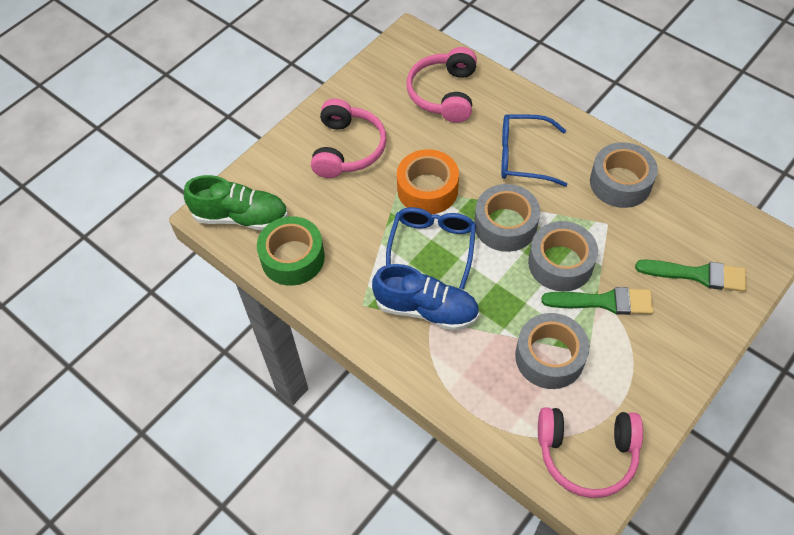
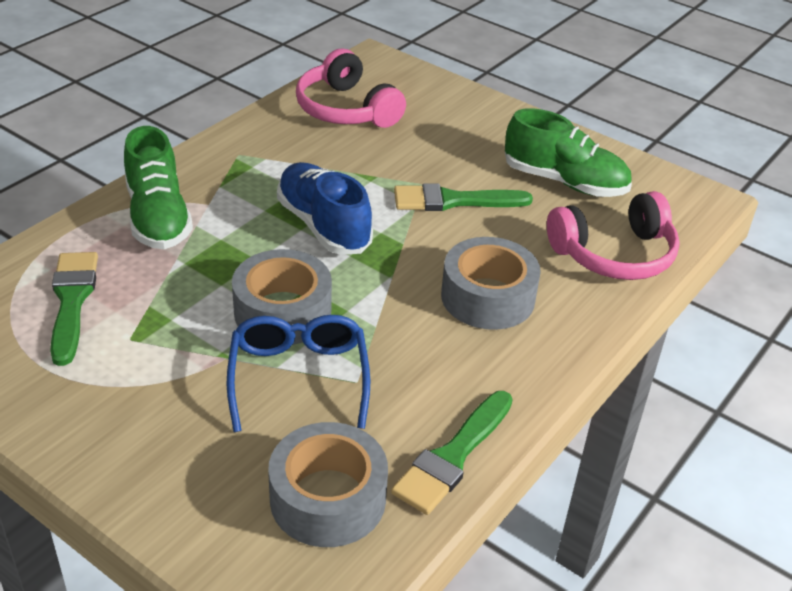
blue glasses: 2 -> 1
green brush: 2 -> 3
green shoe: 1 -> 2
green tape: 1 -> 0
grey tape: 4 -> 3
orange tape: 1 -> 0
pink headphones: 3 -> 2

